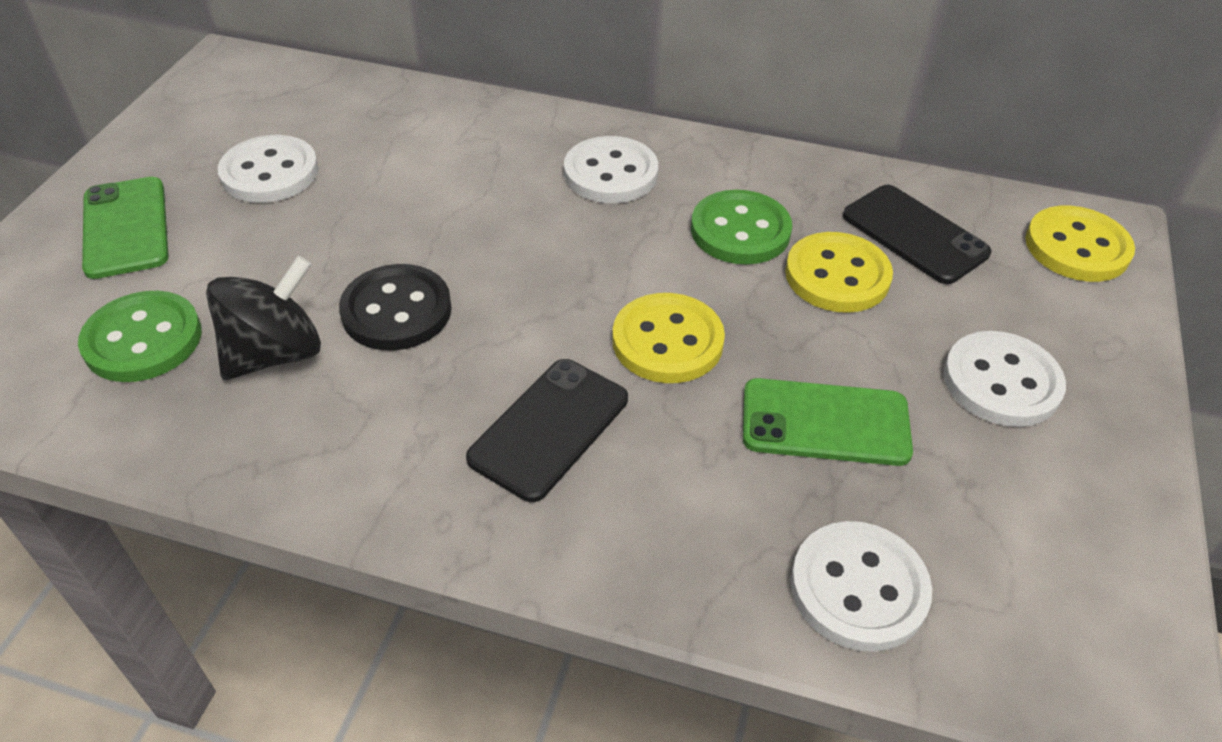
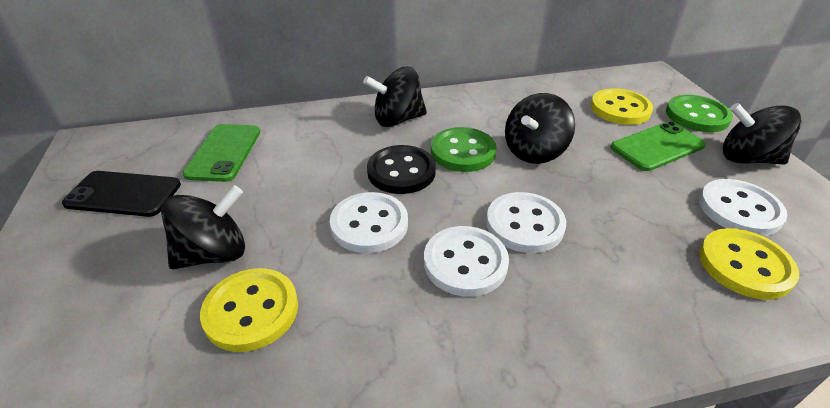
black phone: 2 -> 1
black spinning top: 1 -> 4

